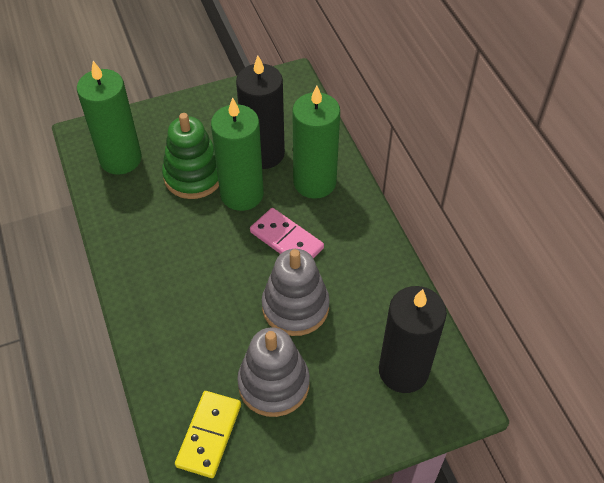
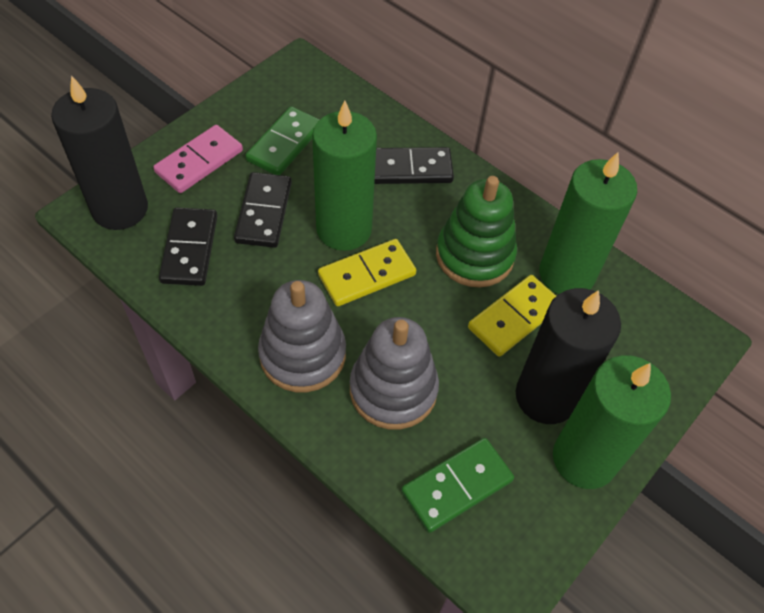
black domino: 0 -> 3
green domino: 0 -> 2
yellow domino: 1 -> 2

